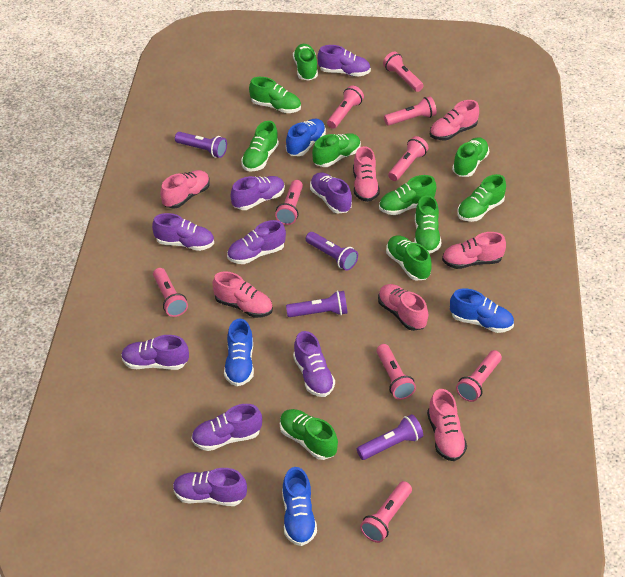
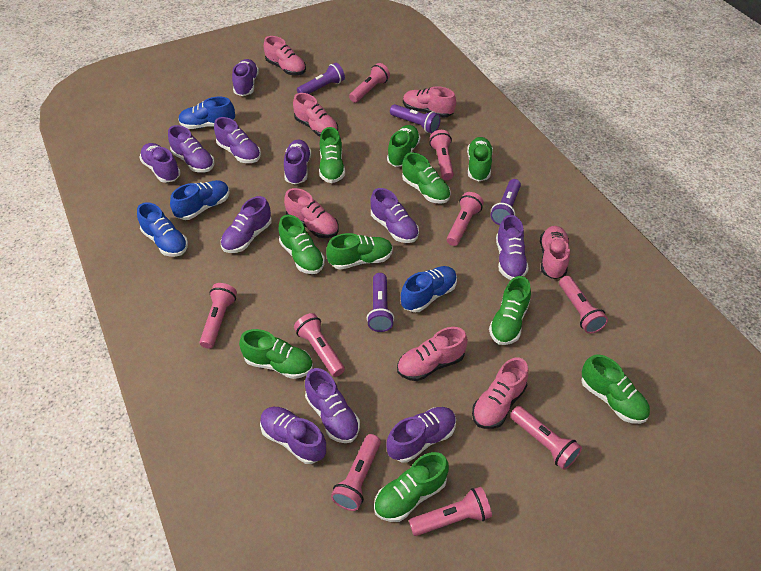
purple shoe: 9 -> 11

